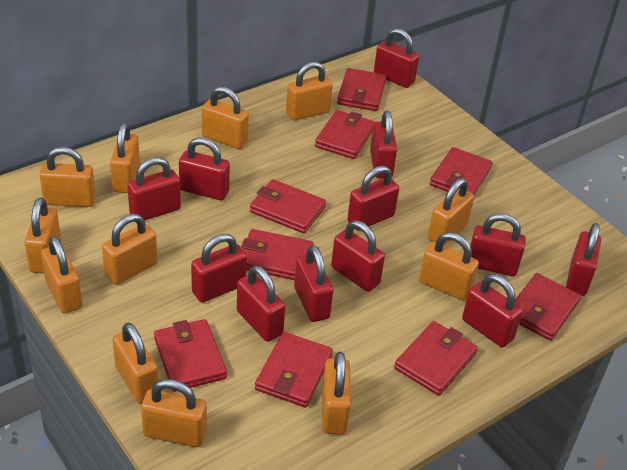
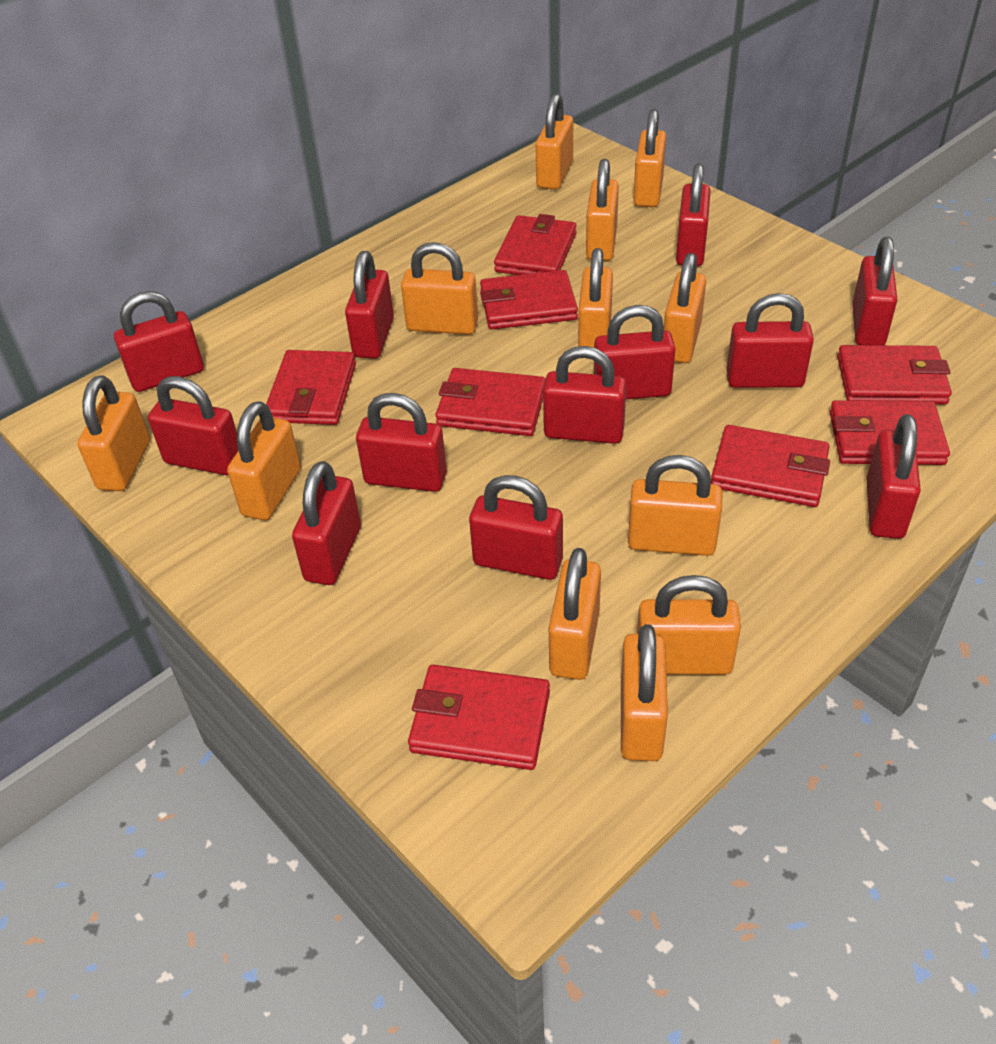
red wallet: 9 -> 8

